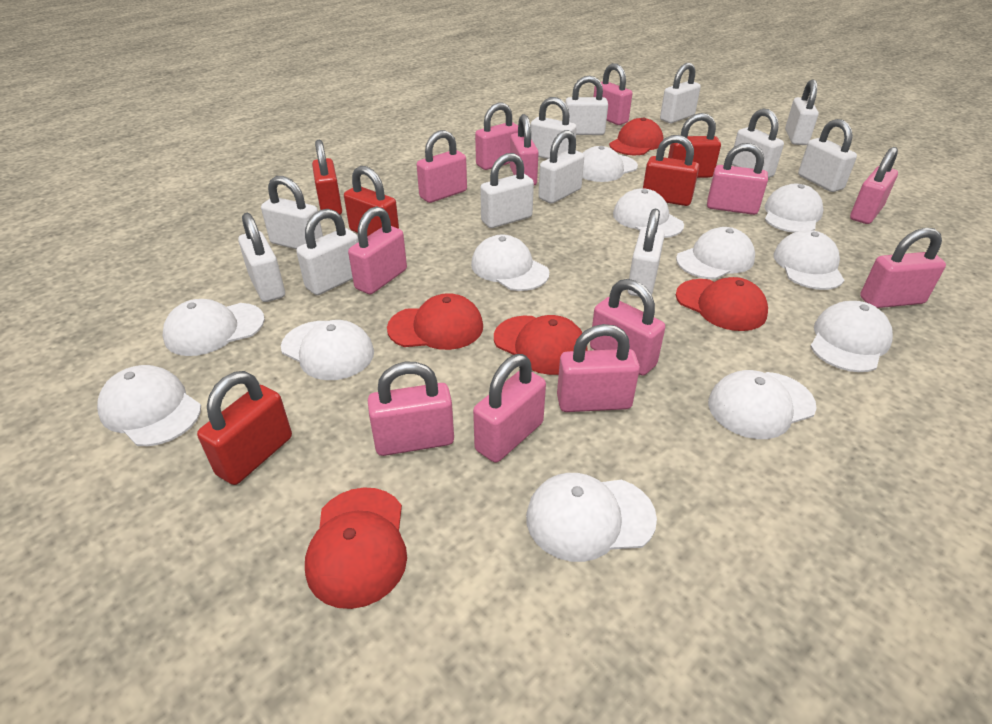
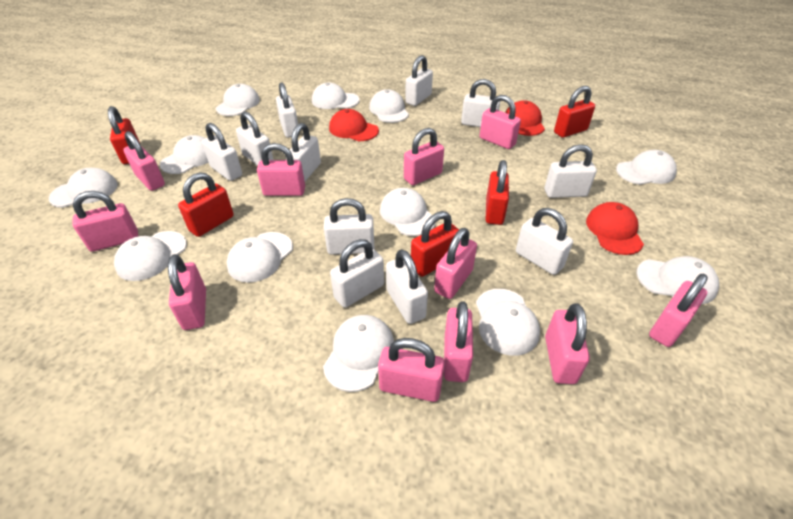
pink padlock: 12 -> 11
red cap: 5 -> 3
white padlock: 12 -> 11

